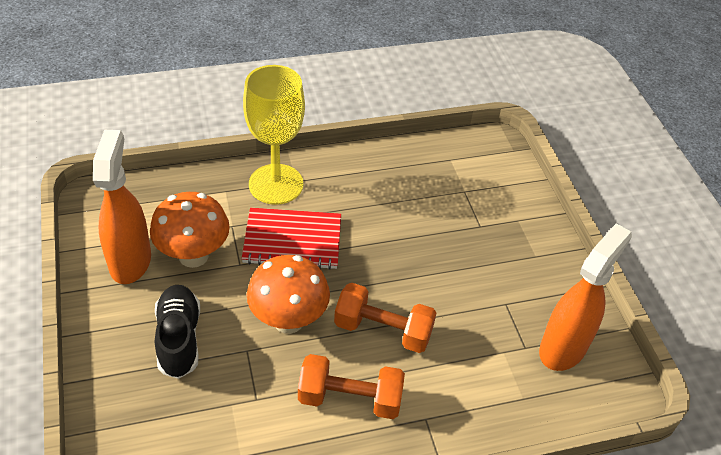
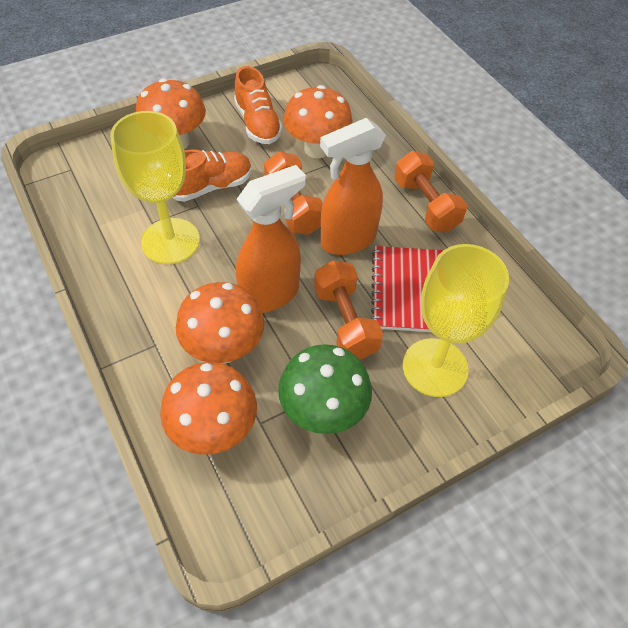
black shoe: 1 -> 0
green mushroom: 0 -> 1
orange dumbbell: 2 -> 3
orange mushroom: 2 -> 4
orange shoe: 0 -> 2
yellow goblet: 1 -> 2

